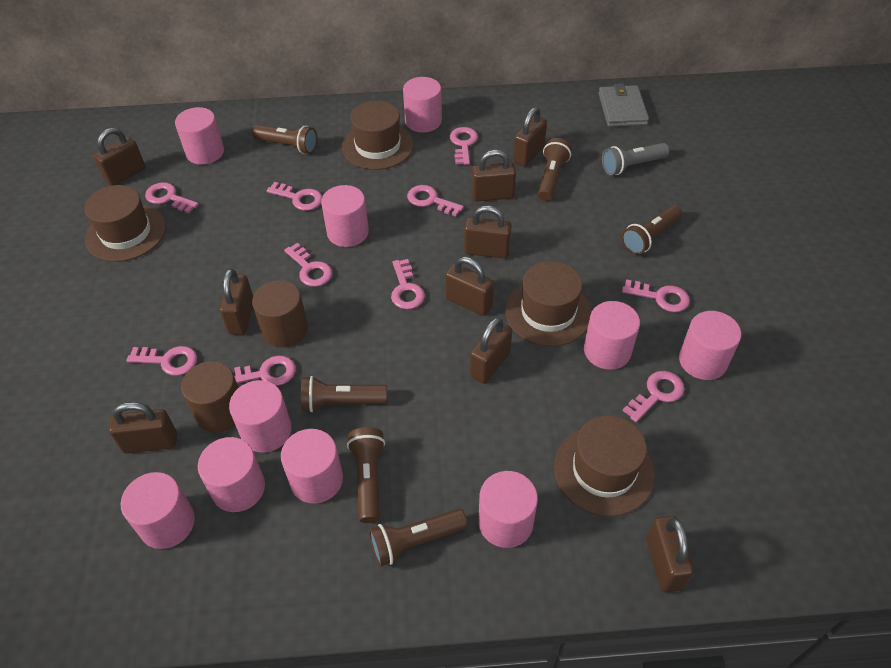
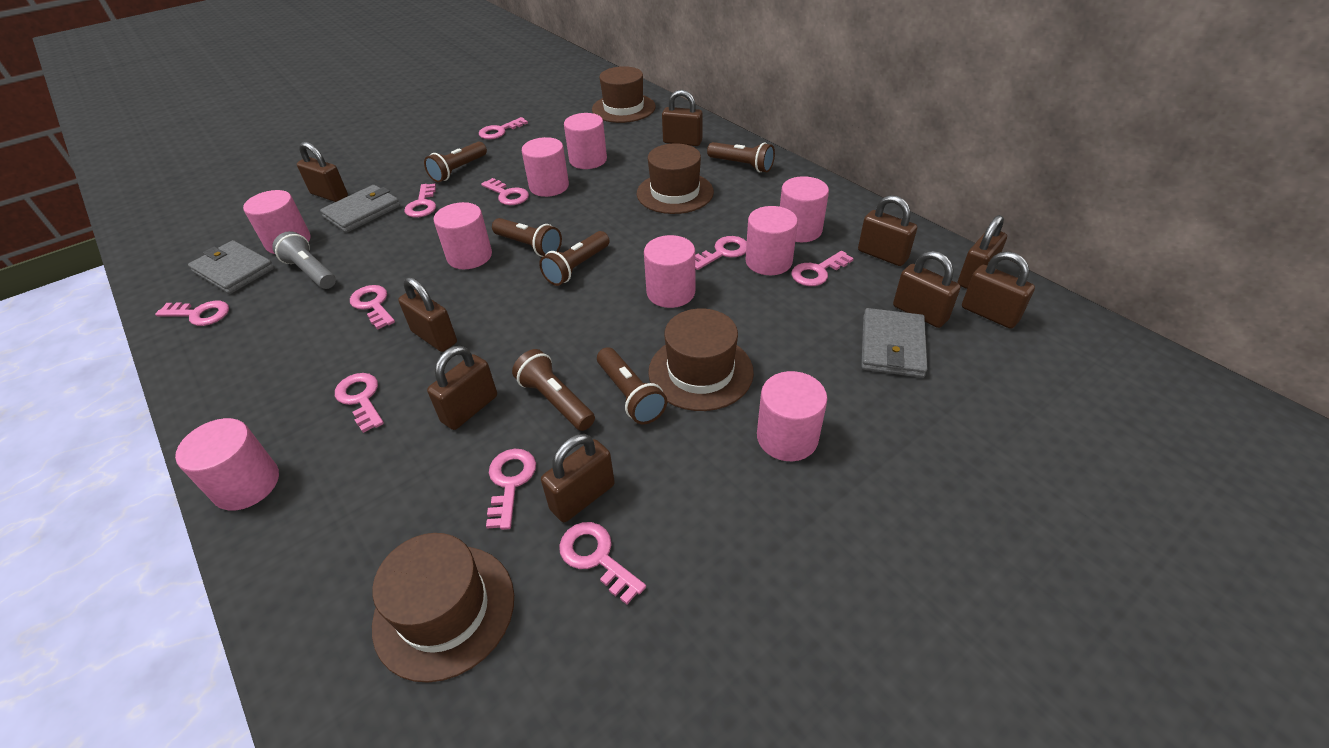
brown cylinder: 2 -> 0
grey wallet: 1 -> 3
pink cylinder: 10 -> 9

